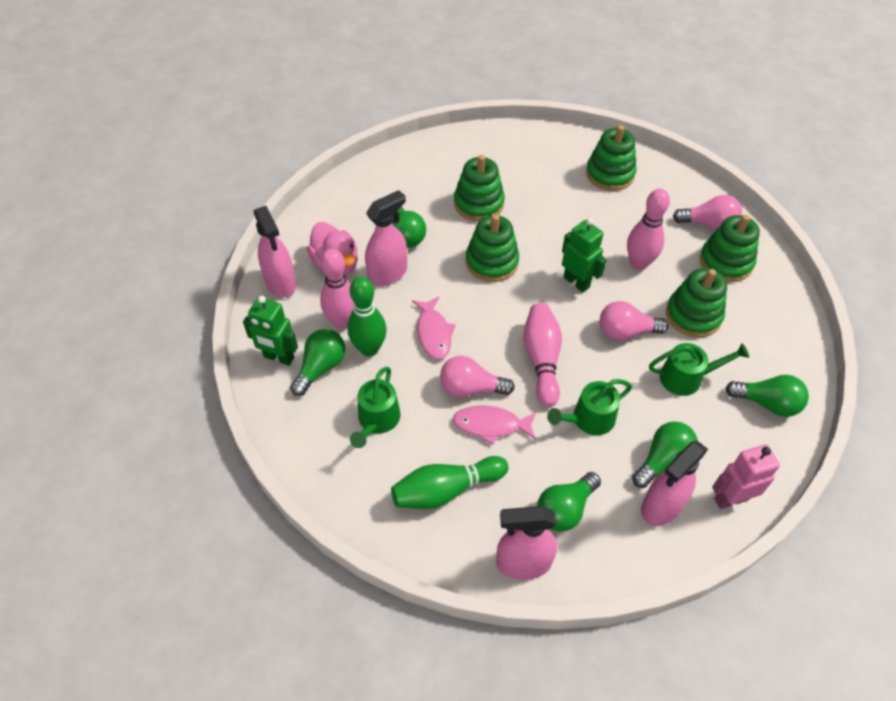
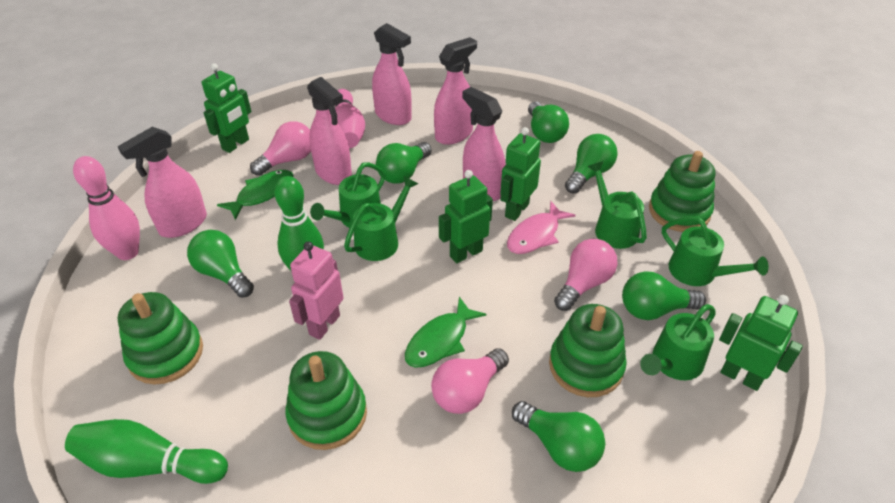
green fish: 0 -> 2
green light bulb: 5 -> 6
green robot: 2 -> 4
green stacking toy: 5 -> 4
green watering can: 3 -> 5
pink bowling pin: 3 -> 2
pink duck: 1 -> 0
pink fish: 2 -> 1
pink spray bottle: 4 -> 5

